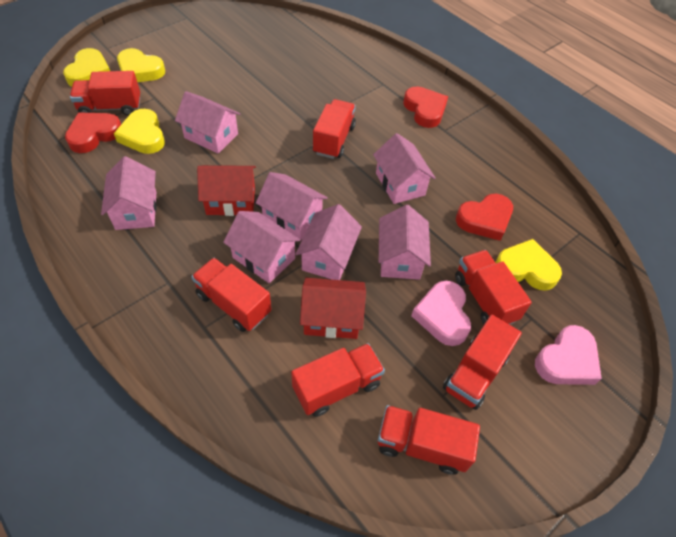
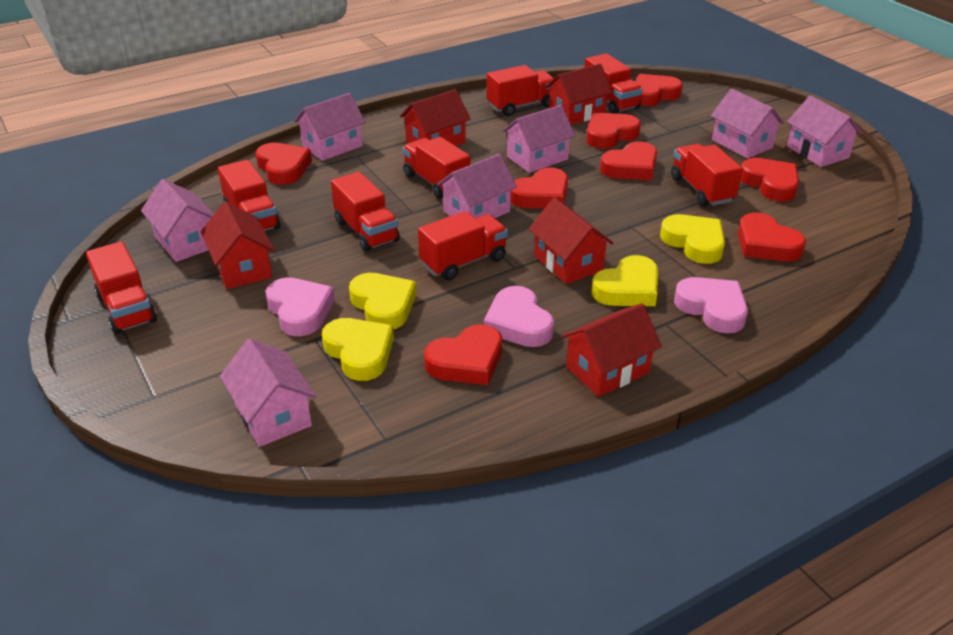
pink heart: 2 -> 3
red heart: 3 -> 8
red house: 2 -> 5
red truck: 7 -> 8

